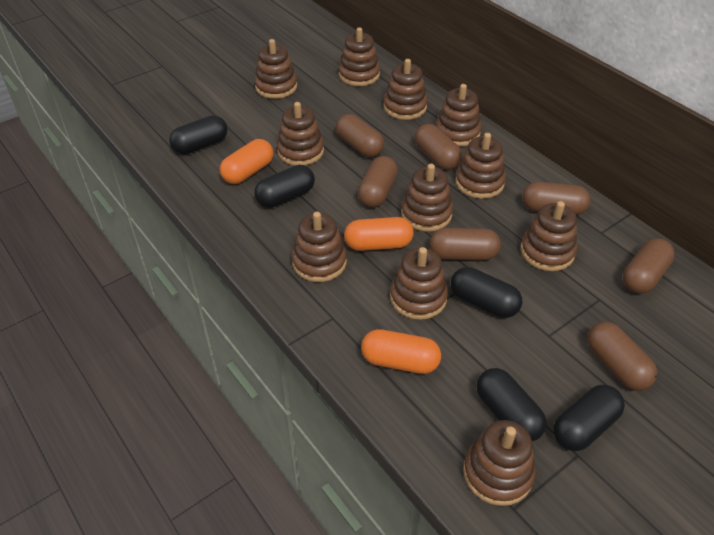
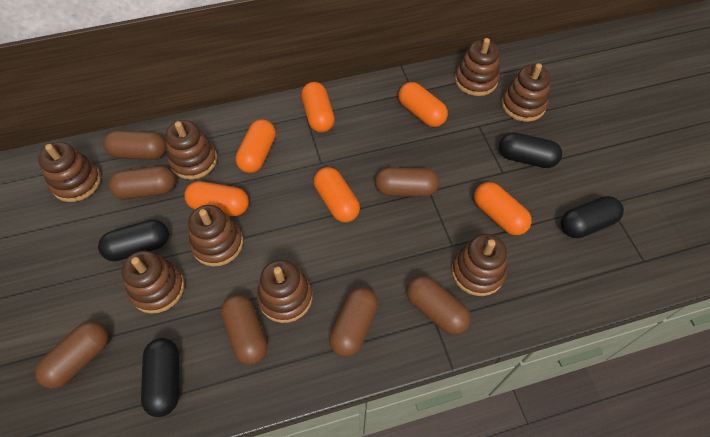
black capsule: 5 -> 4
brown stacking toy: 11 -> 8
orange capsule: 3 -> 6

